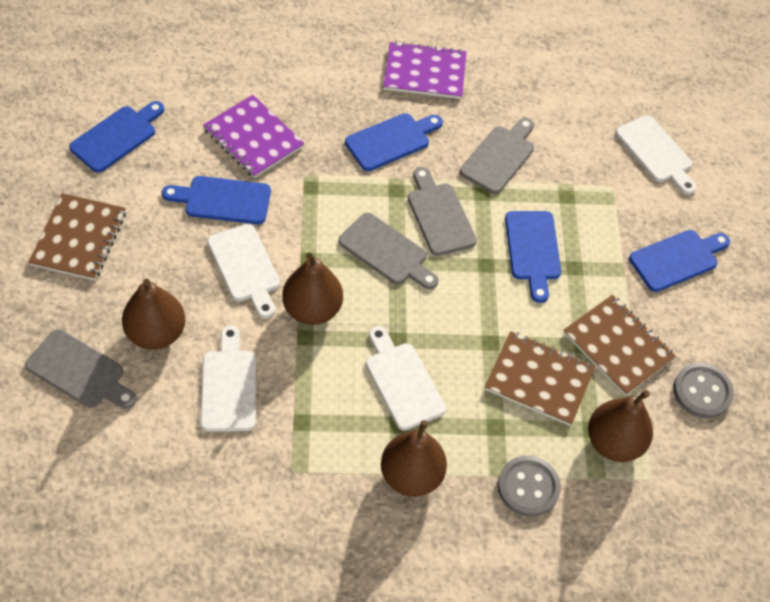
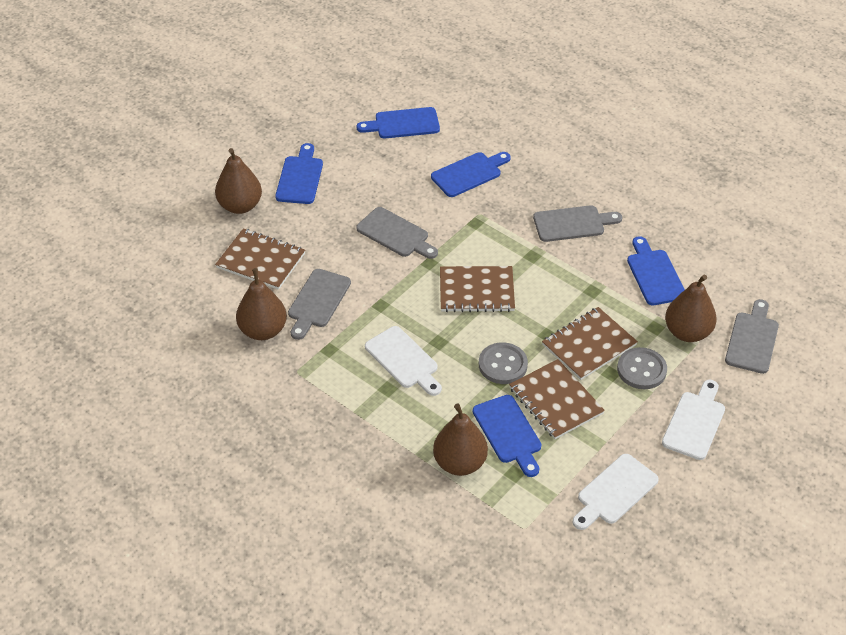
brown notebook: 3 -> 4
purple notebook: 2 -> 0
white cutting board: 4 -> 3

